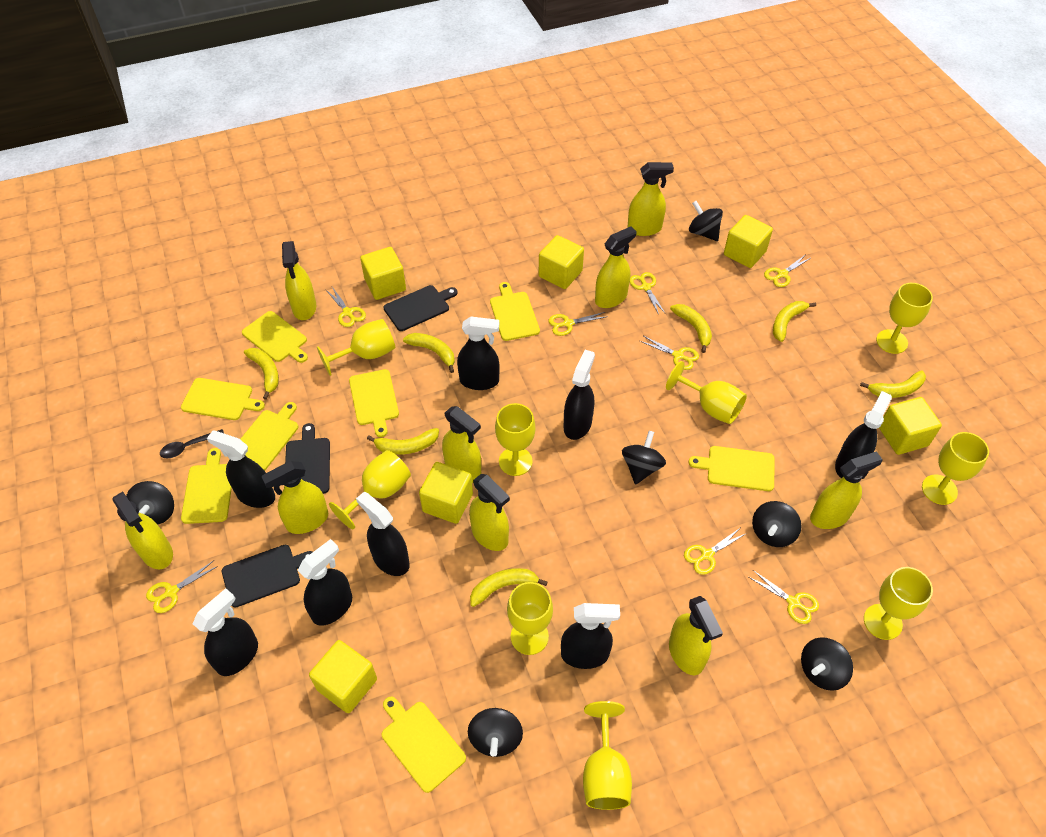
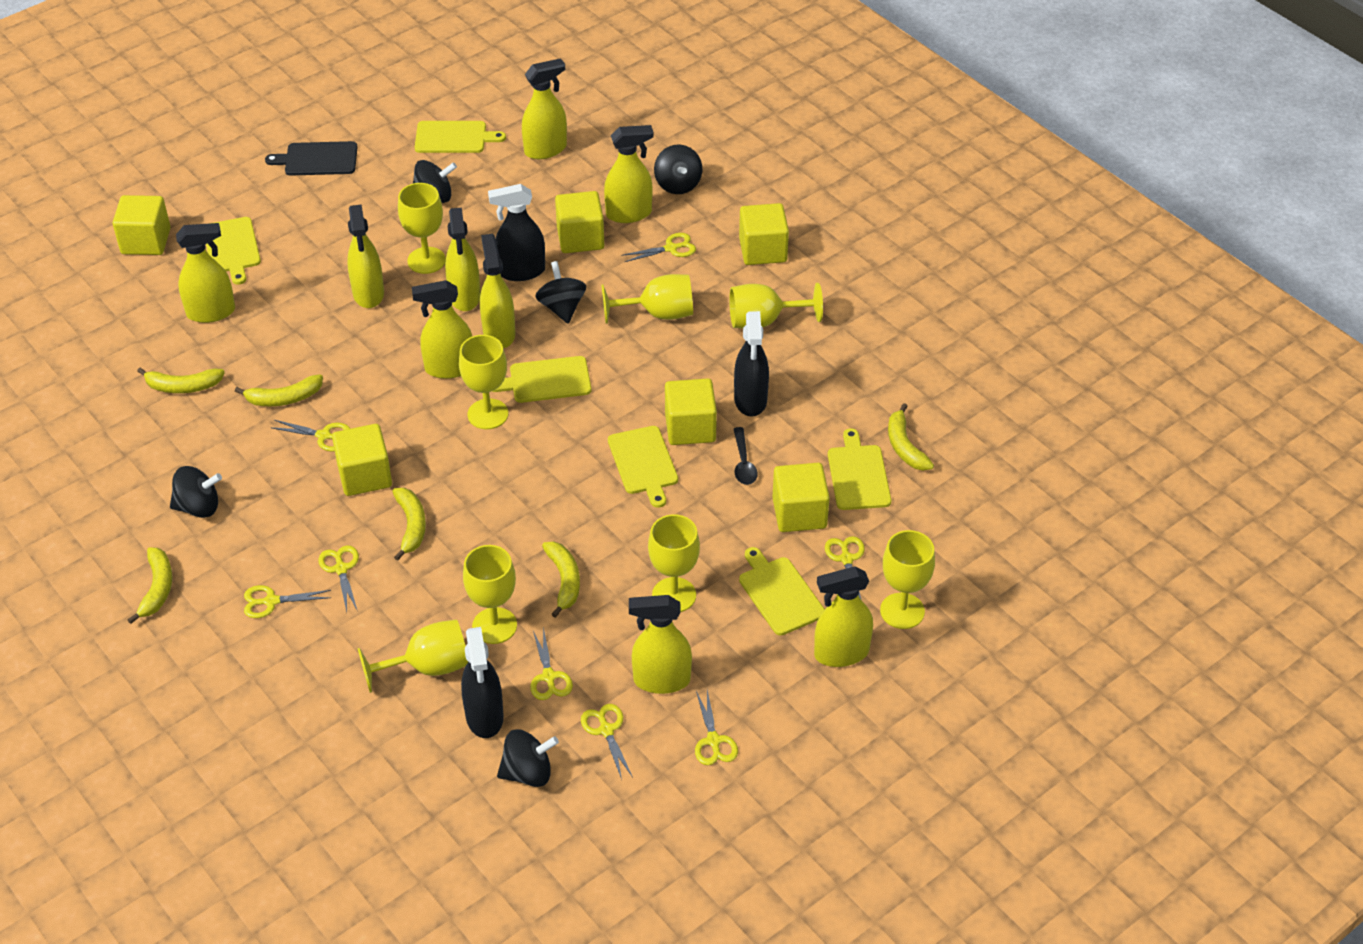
black cutting board: 3 -> 1
black spinning top: 6 -> 5
black spray bottle: 8 -> 3
yellow banana: 7 -> 6
yellow cutting board: 8 -> 6
yellow goblet: 9 -> 8

